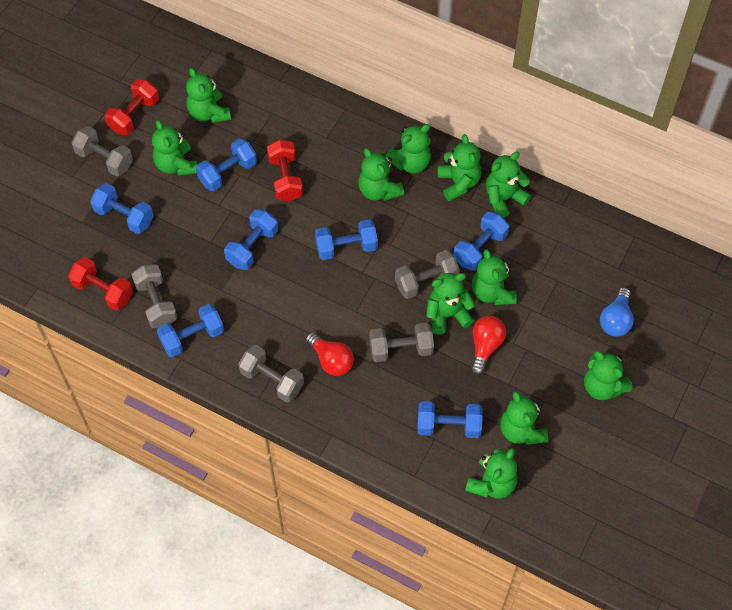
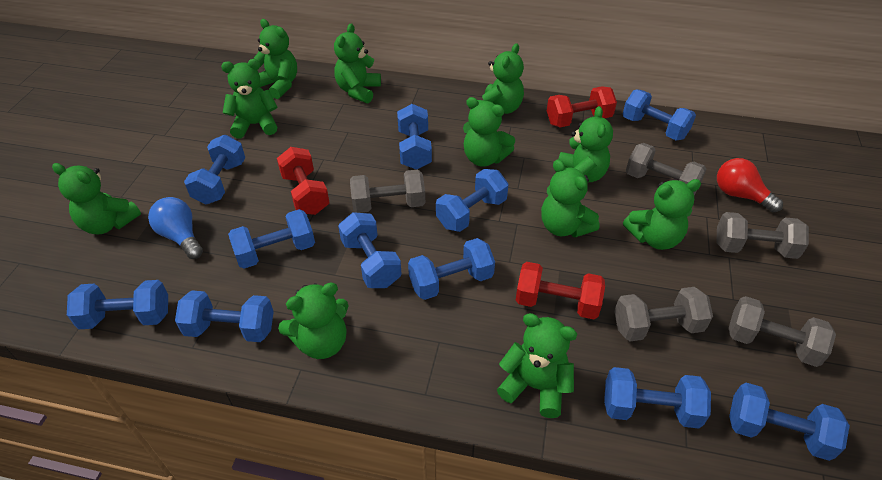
blue dumbbell: 7 -> 11
red light bulb: 2 -> 1

